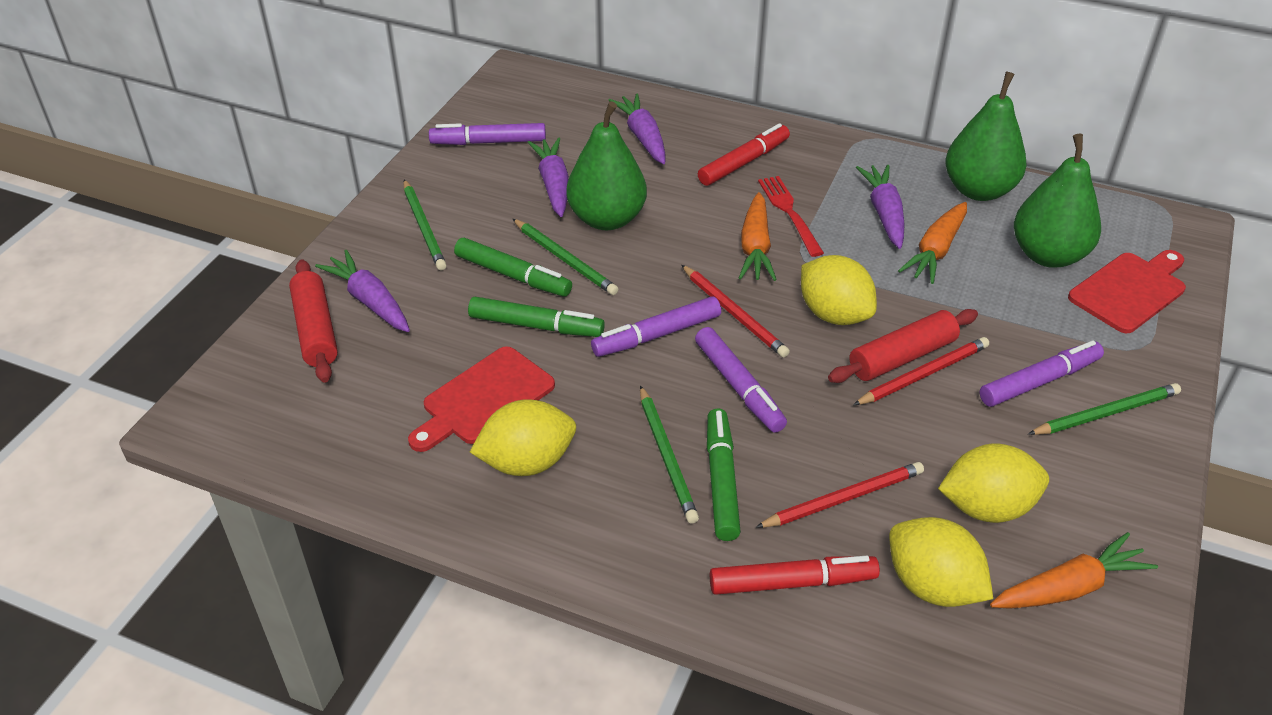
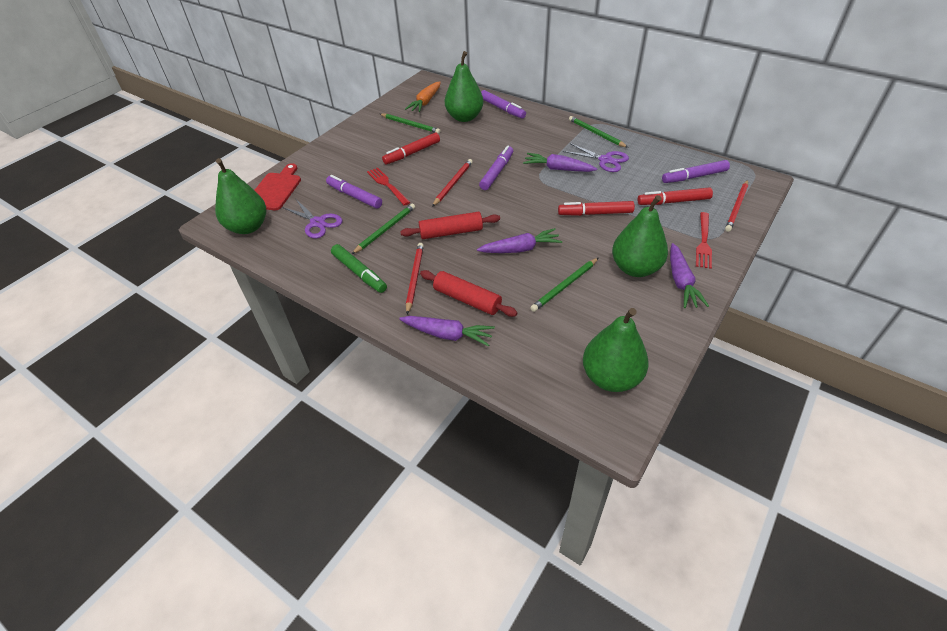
green marker: 3 -> 1
green pear: 3 -> 4
orange carrot: 3 -> 1
purple scissors: 0 -> 2
red cutting board: 2 -> 1
red fork: 1 -> 2
red marker: 2 -> 3
yellow lemon: 4 -> 0

